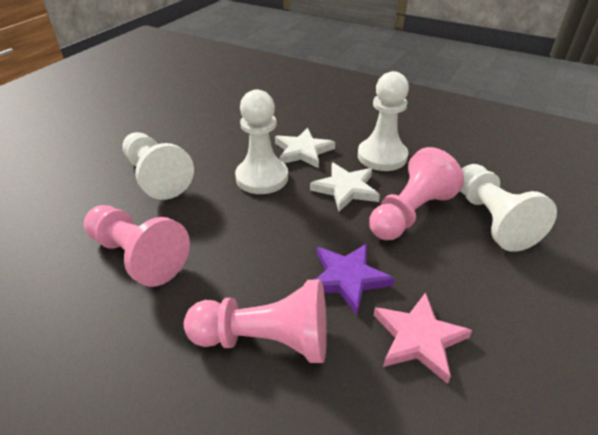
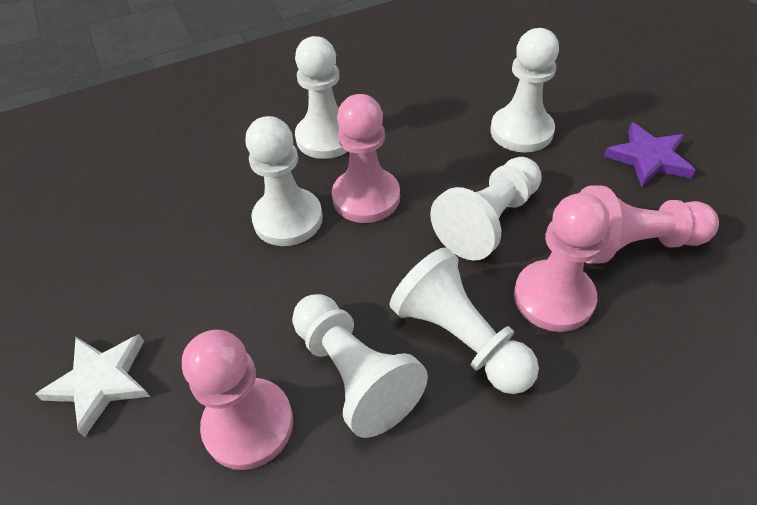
pink pawn: 3 -> 4
pink star: 1 -> 0
white pawn: 4 -> 6
white star: 2 -> 1

